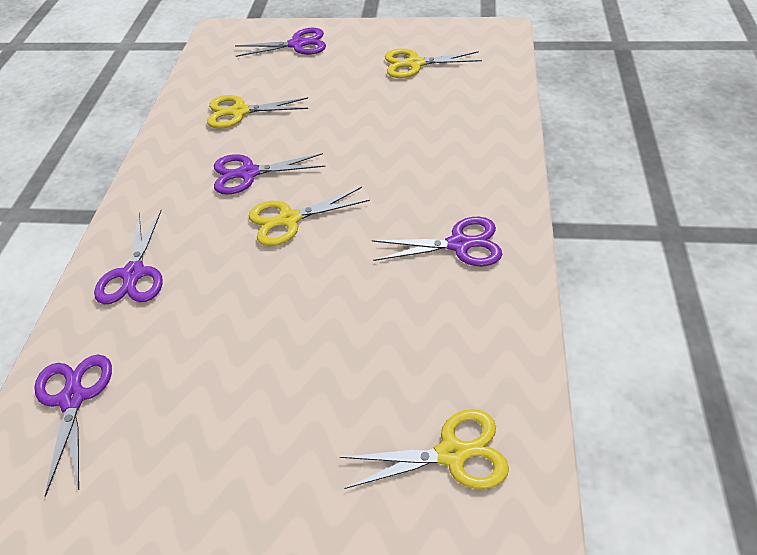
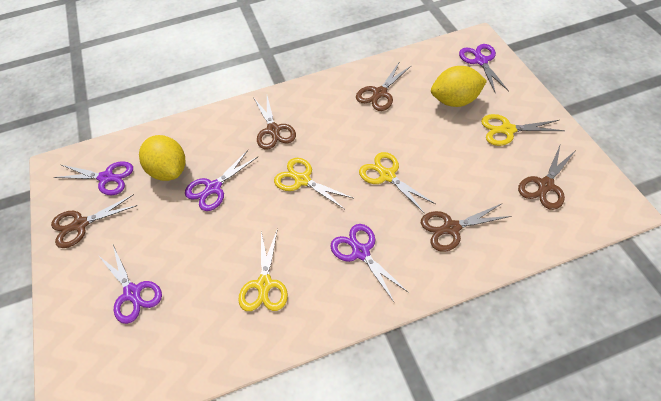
brown scissors: 0 -> 5
yellow lemon: 0 -> 2

